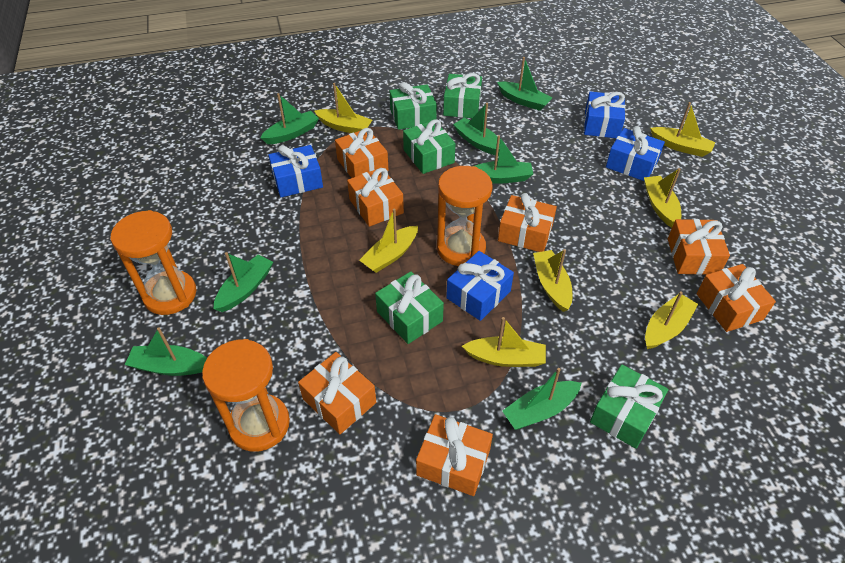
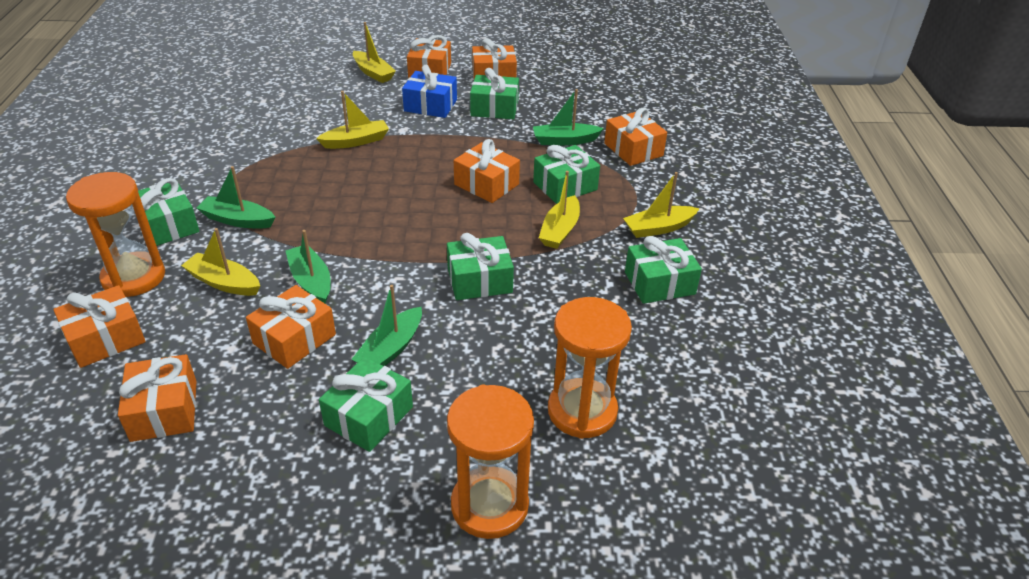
blue gift: 4 -> 1
green boat: 7 -> 4
green gift: 5 -> 6
yellow boat: 7 -> 5

